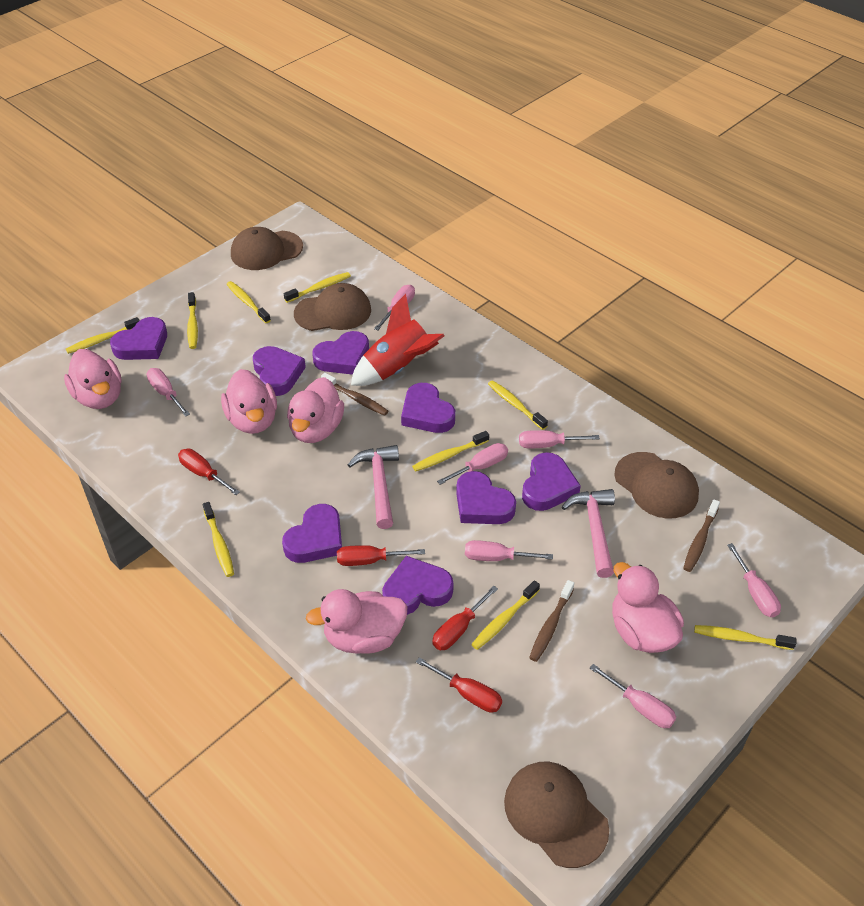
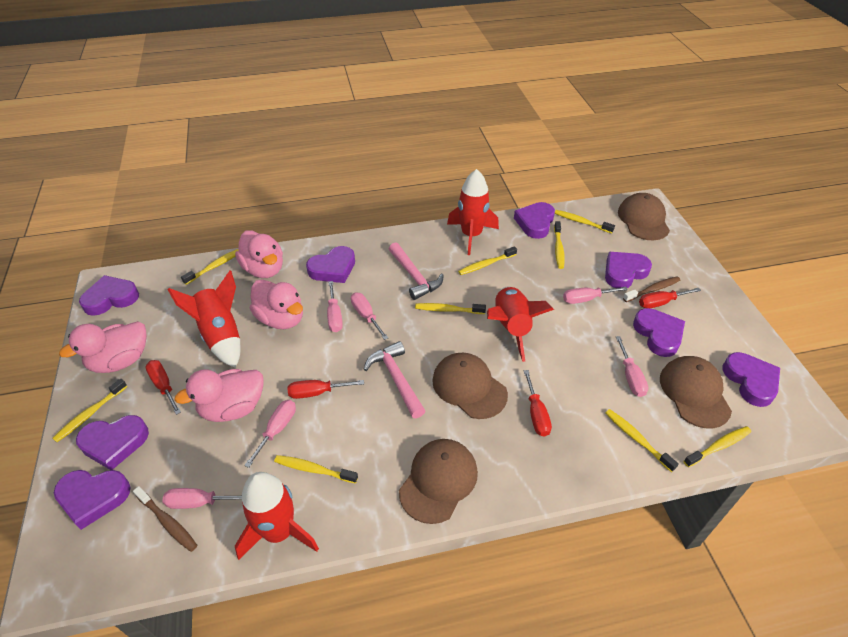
brown toothbrush: 3 -> 2
pink duck: 5 -> 4
pink screwdriver: 7 -> 6
red rocket: 1 -> 4

